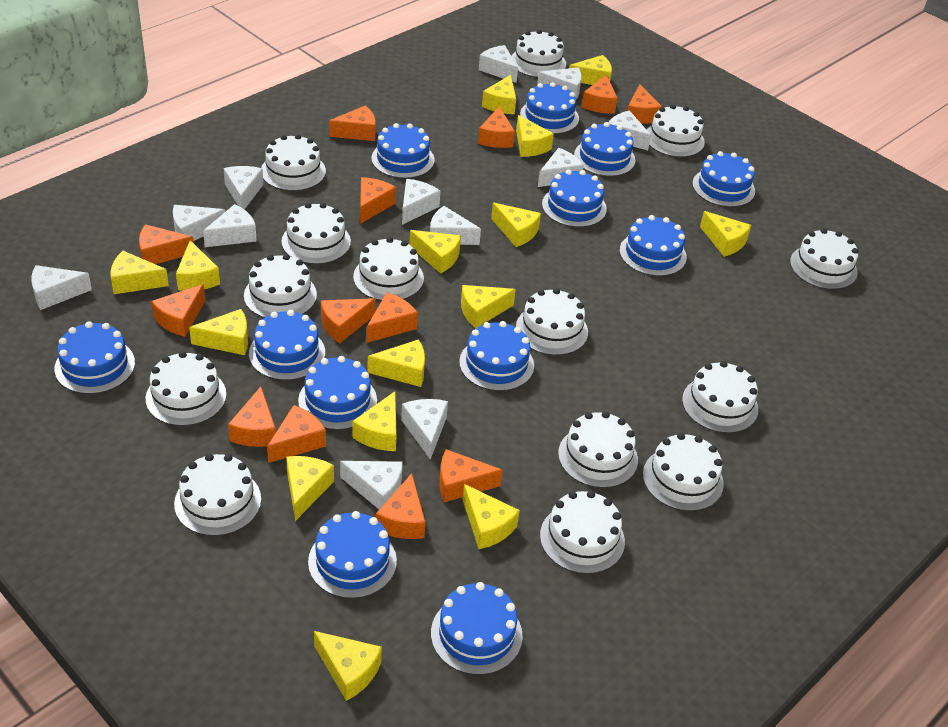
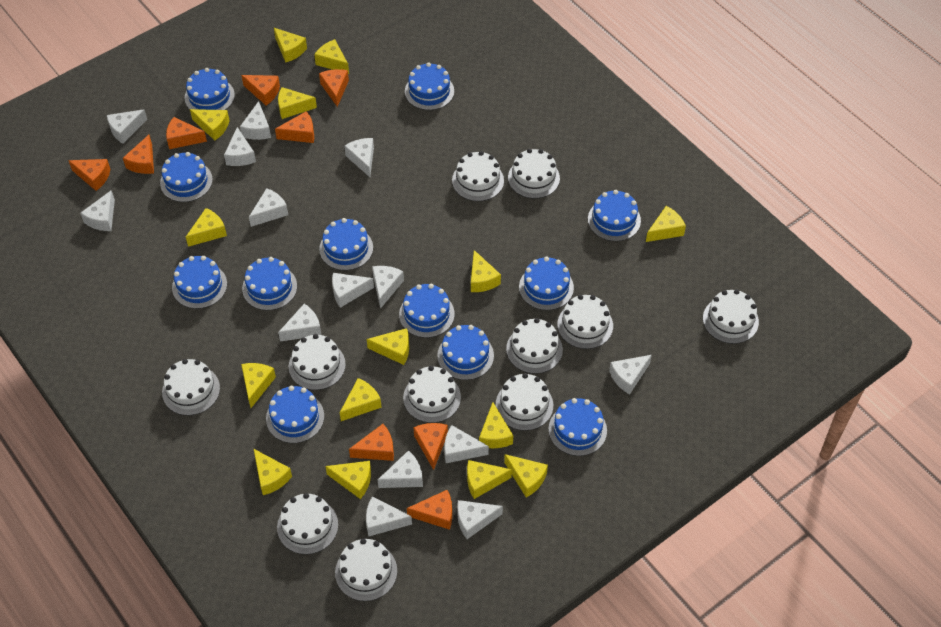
orange cheese: 13 -> 9
white cake: 14 -> 11
white cheese: 12 -> 14

